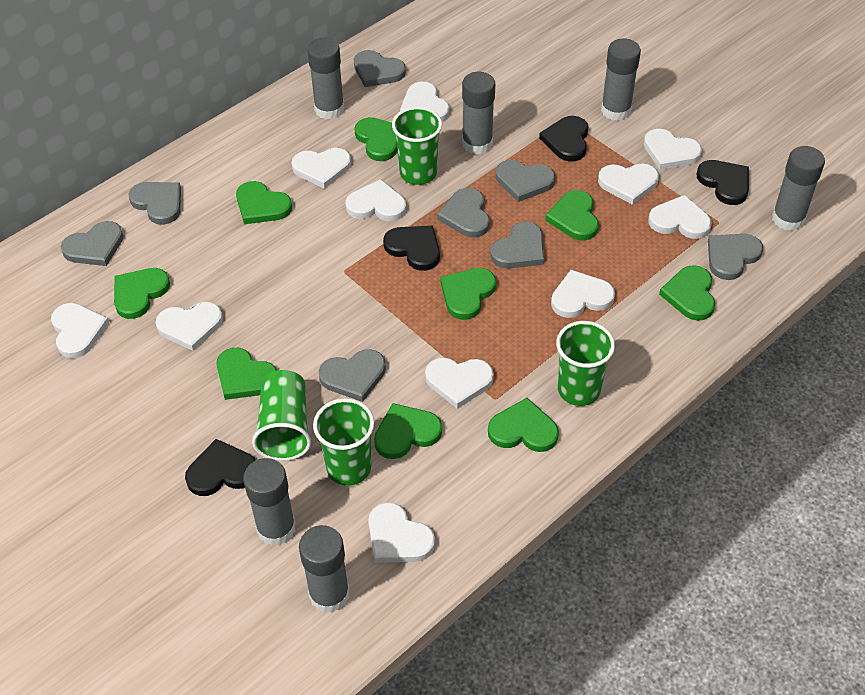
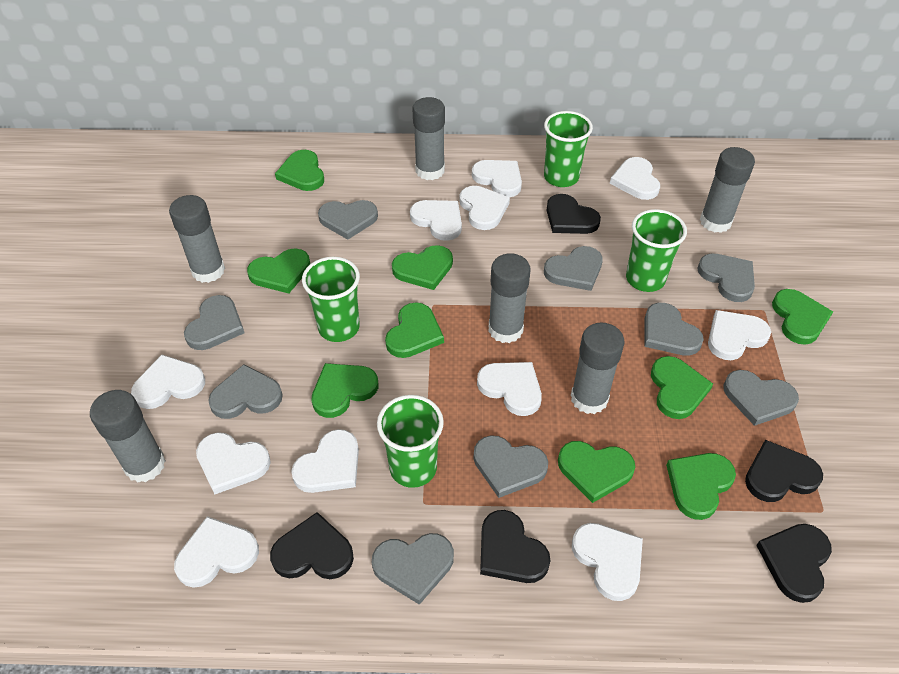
black heart: 4 -> 5
grey heart: 8 -> 9

